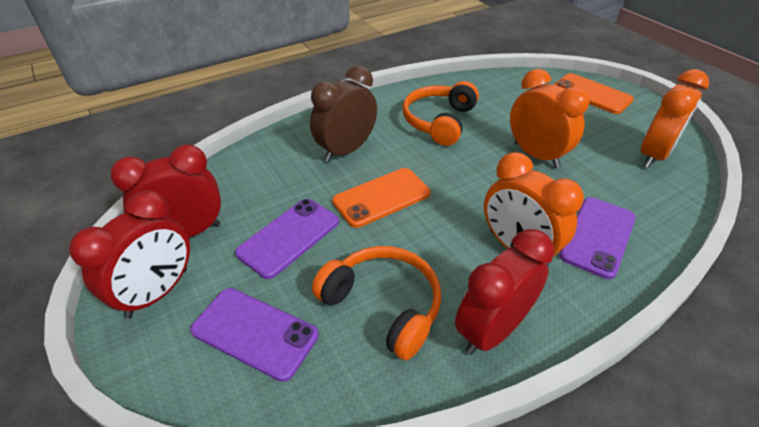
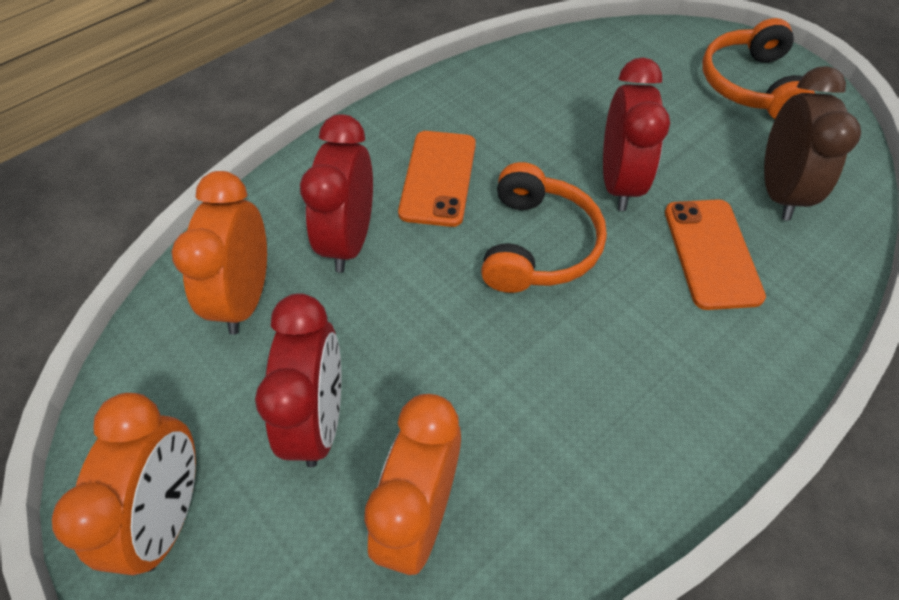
purple phone: 3 -> 0

